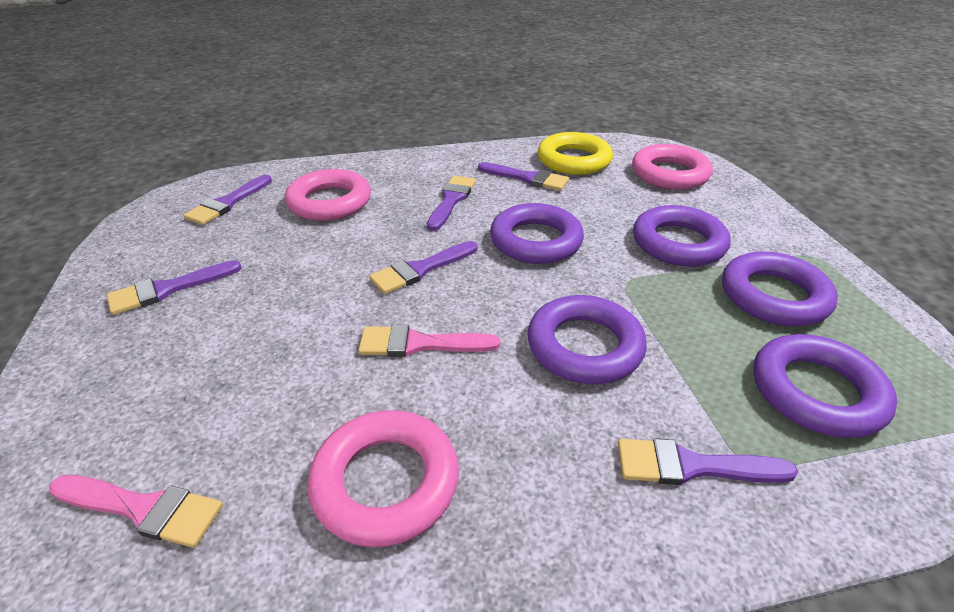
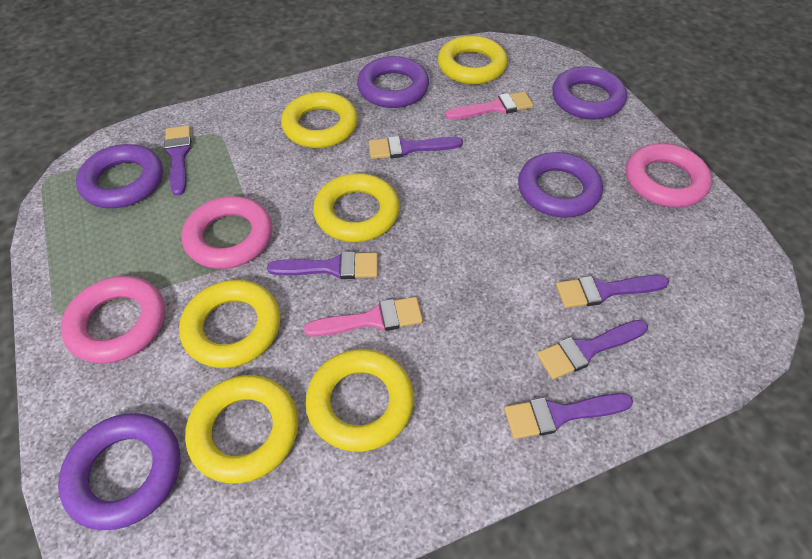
yellow ring: 1 -> 6

